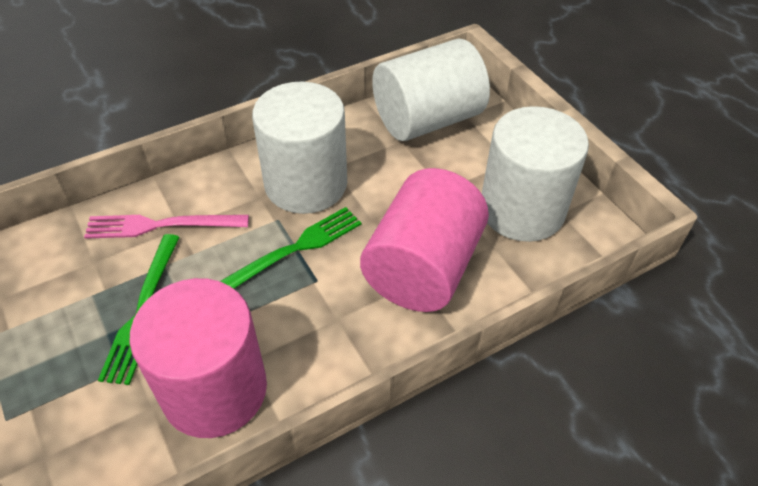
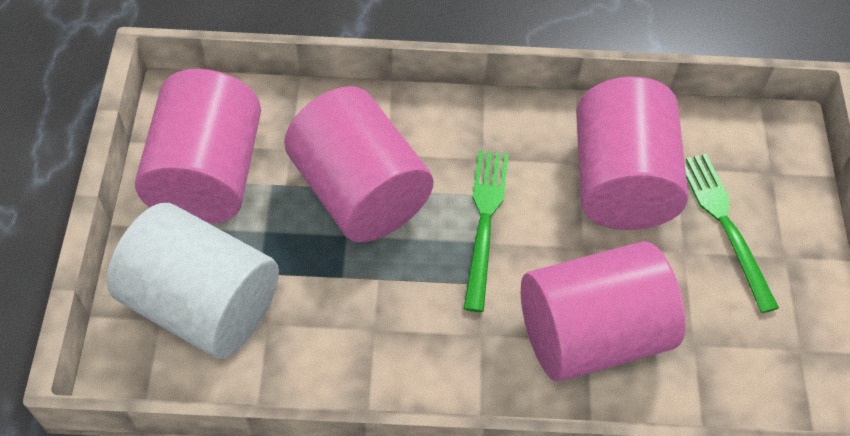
pink cylinder: 2 -> 4
pink fork: 1 -> 0
white cylinder: 3 -> 1

